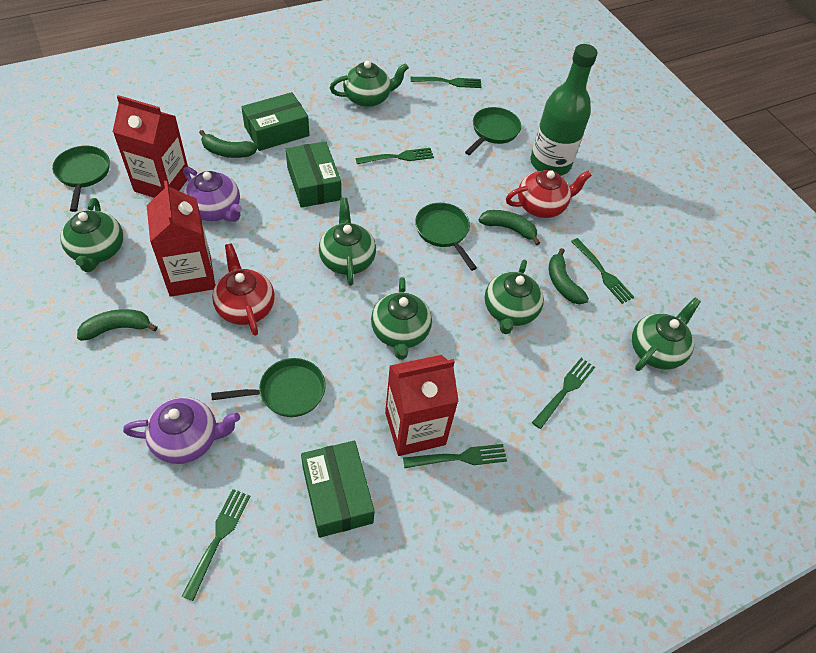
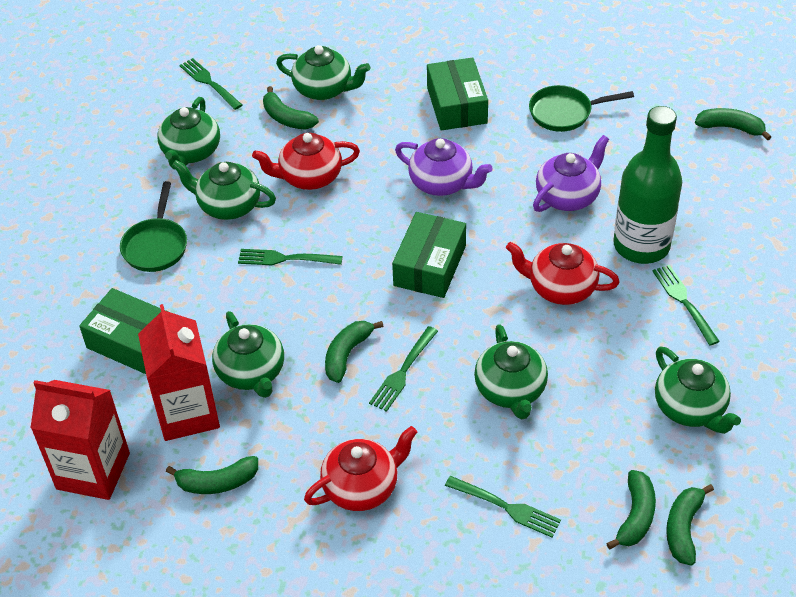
green banana: 4 -> 6
green fork: 6 -> 5
green pan: 4 -> 2
red carton: 3 -> 2
red teapot: 2 -> 3

